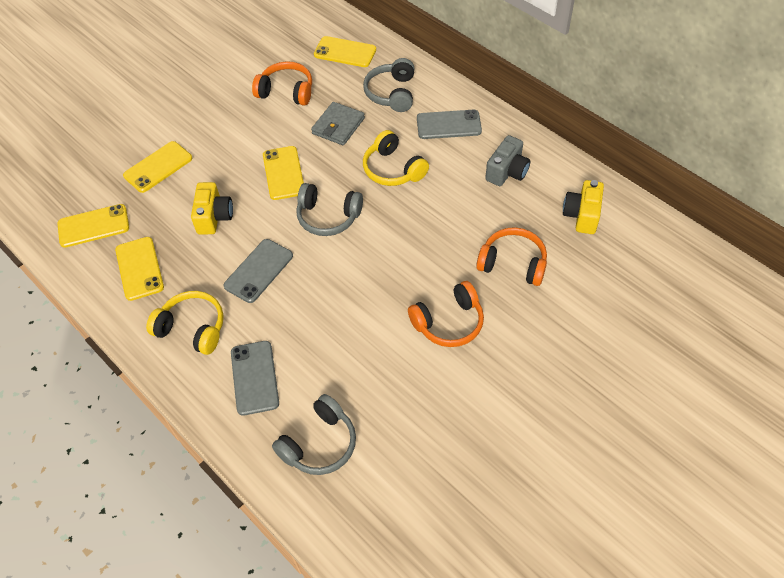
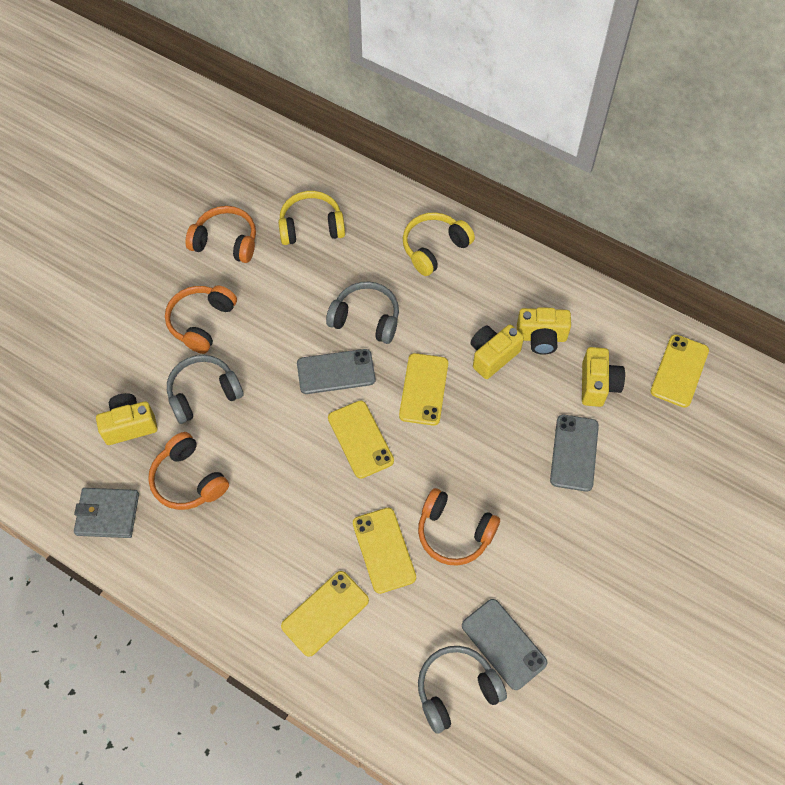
grey camera: 1 -> 0
orange headphones: 3 -> 4
yellow camera: 2 -> 4

